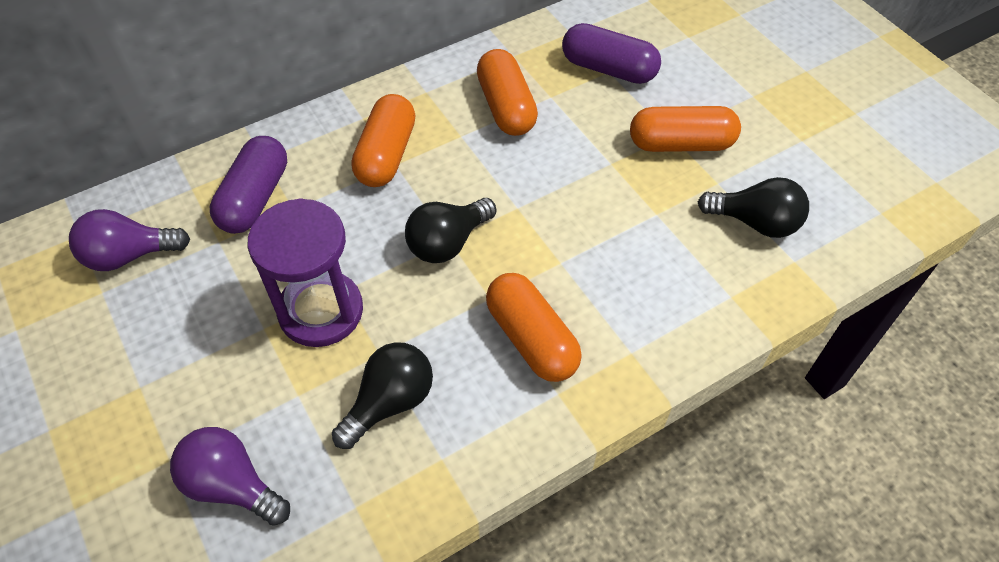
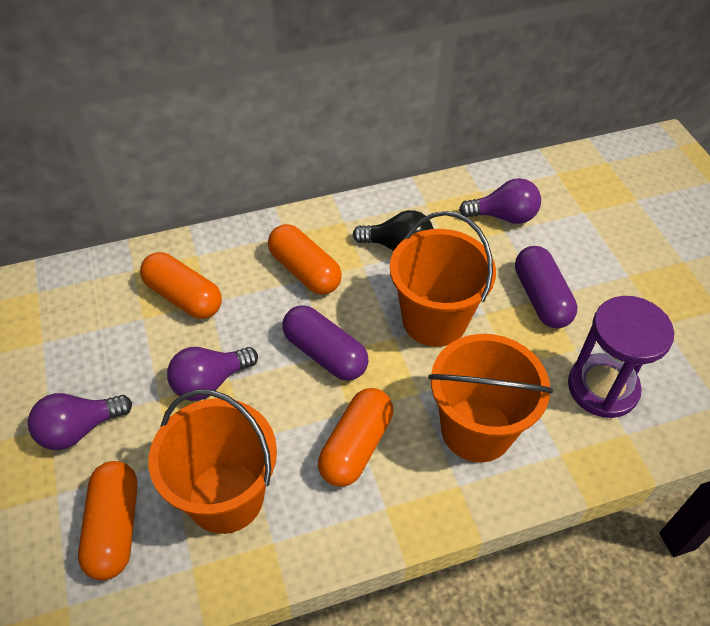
black light bulb: 3 -> 1
orange bucket: 0 -> 3
purple light bulb: 2 -> 3

